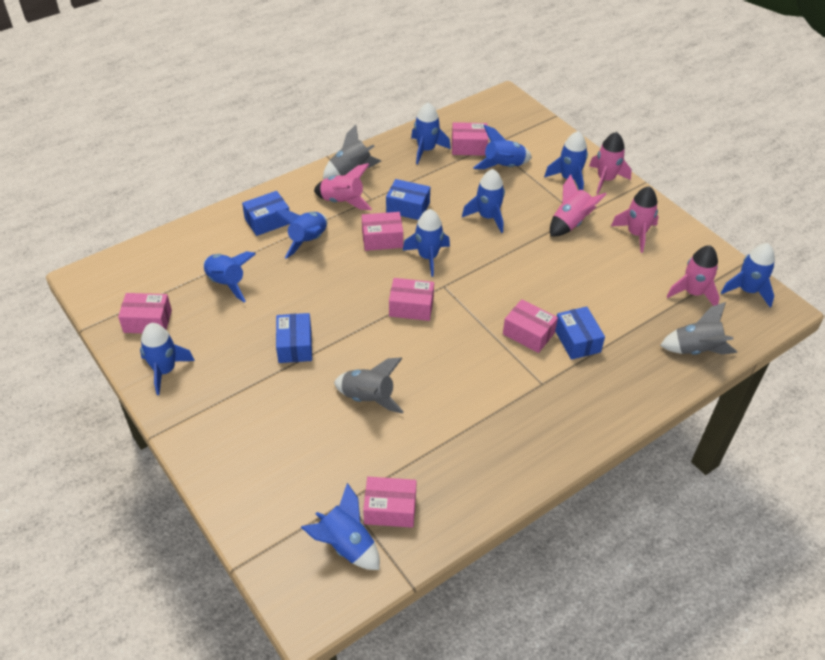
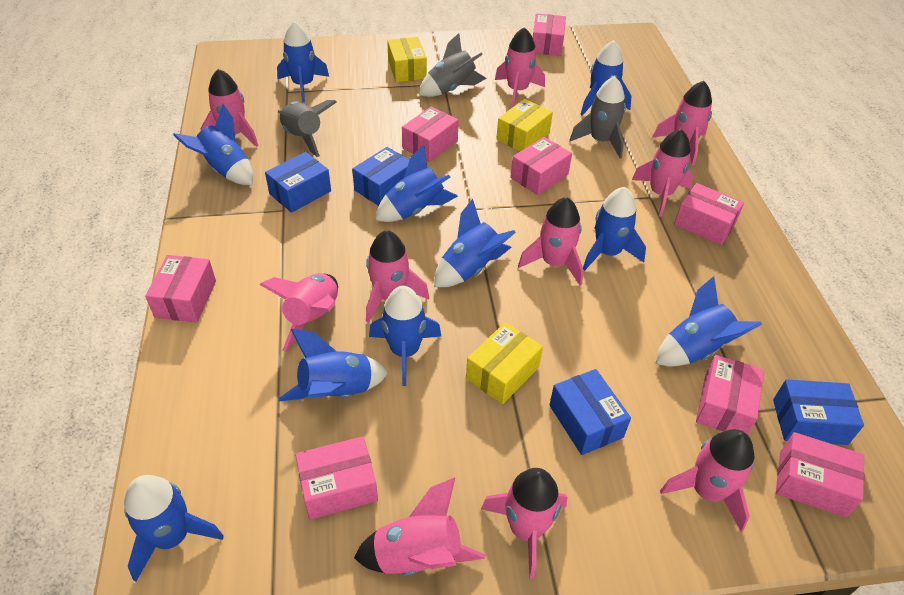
pink box: 6 -> 8
pink rocket: 5 -> 10
yellow box: 0 -> 3

